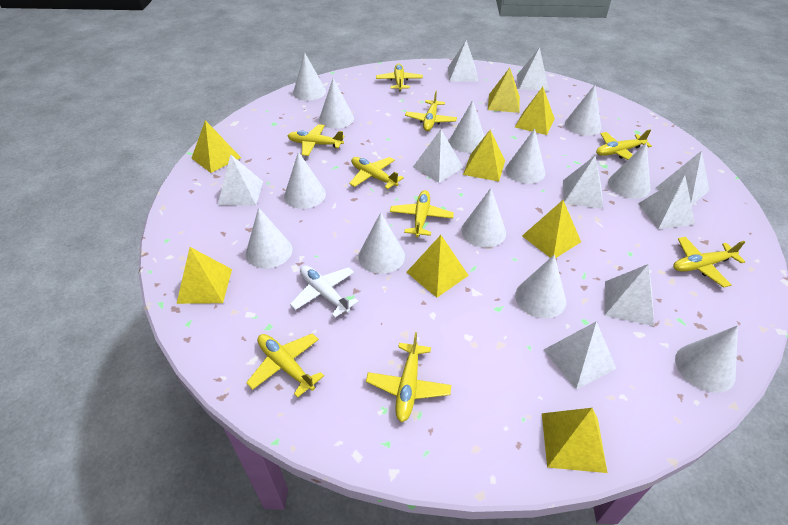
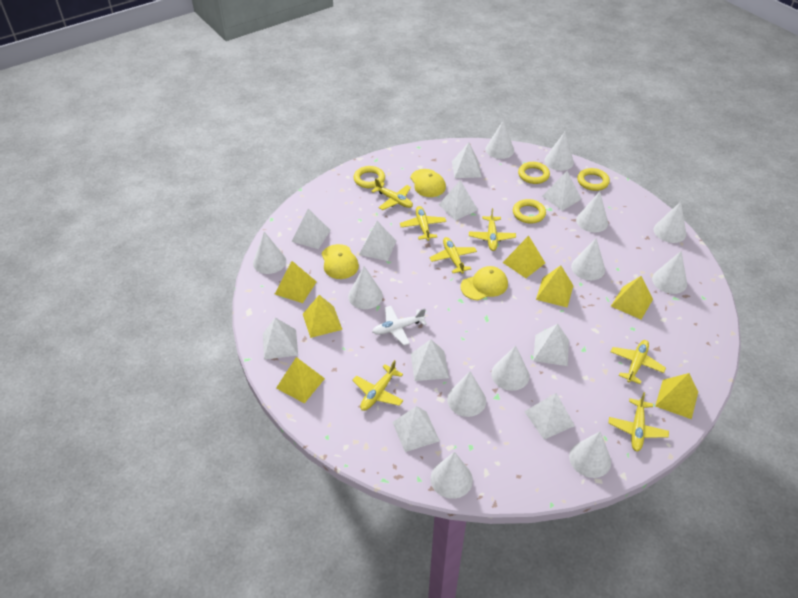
white pyramid: 9 -> 10
yellow cap: 0 -> 3
yellow plane: 9 -> 7
yellow pyramid: 8 -> 7
yellow ring: 0 -> 4

